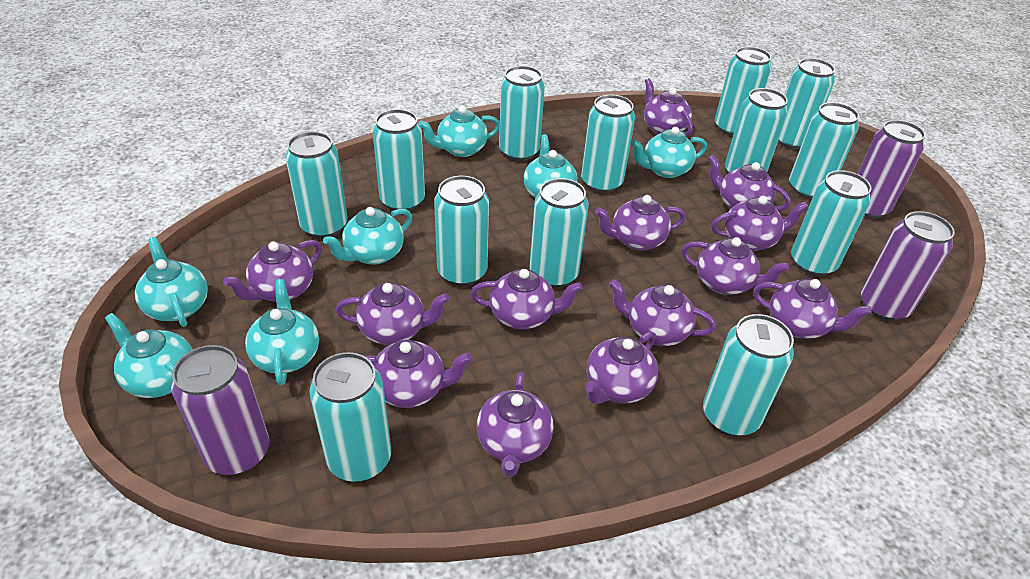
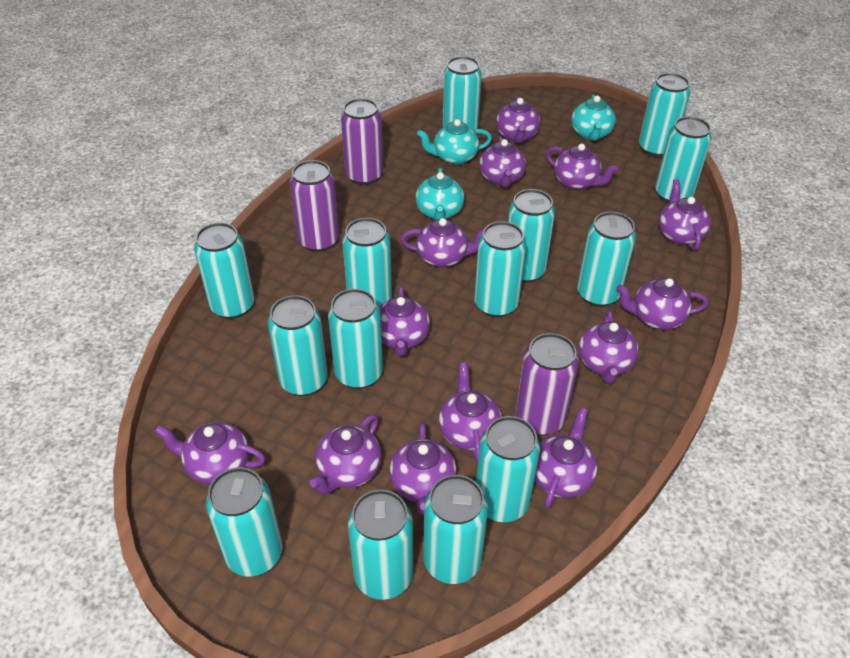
turquoise can: 13 -> 14
turquoise teapot: 7 -> 3

